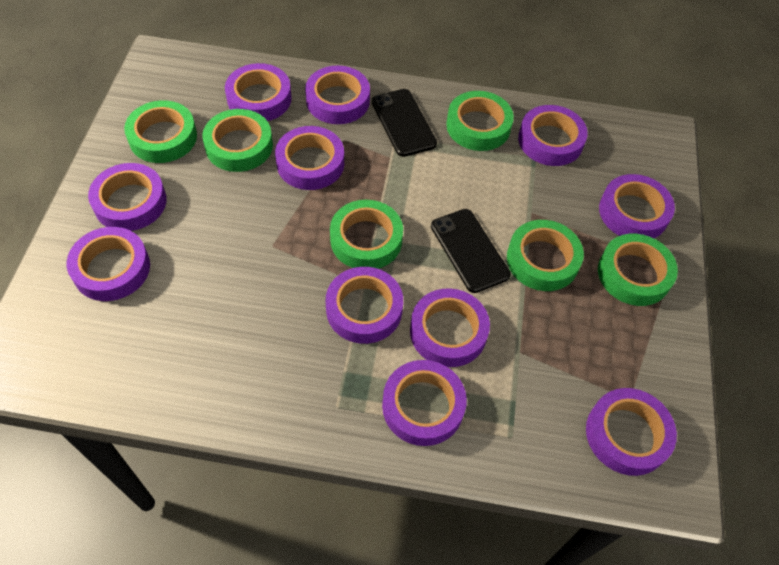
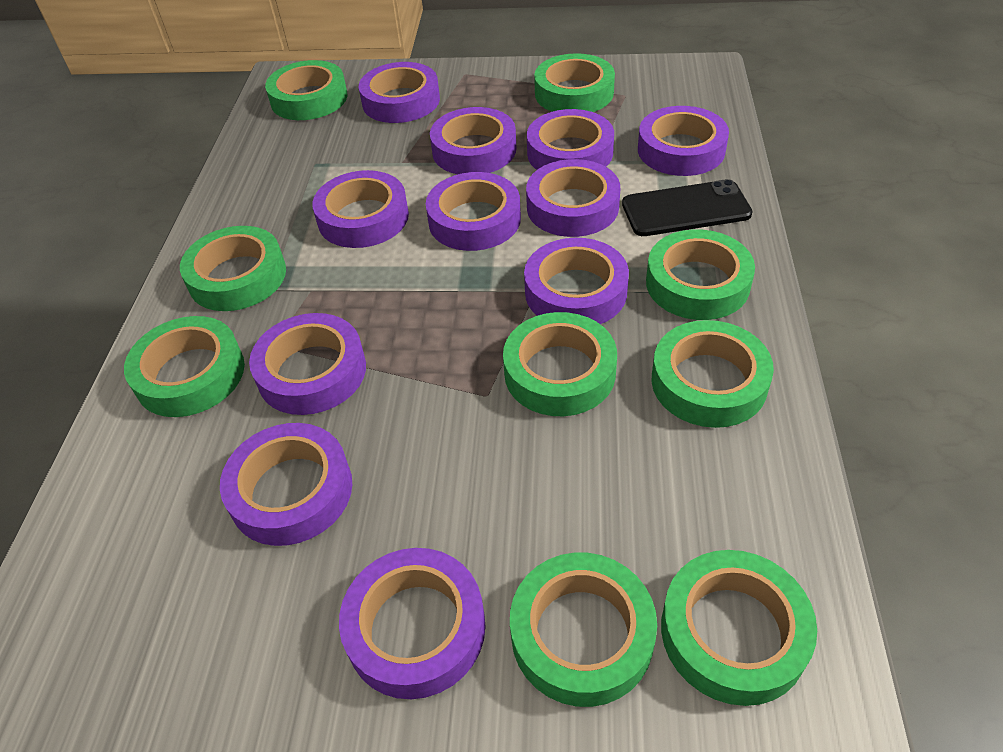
black phone: 2 -> 1
green tape: 6 -> 9

